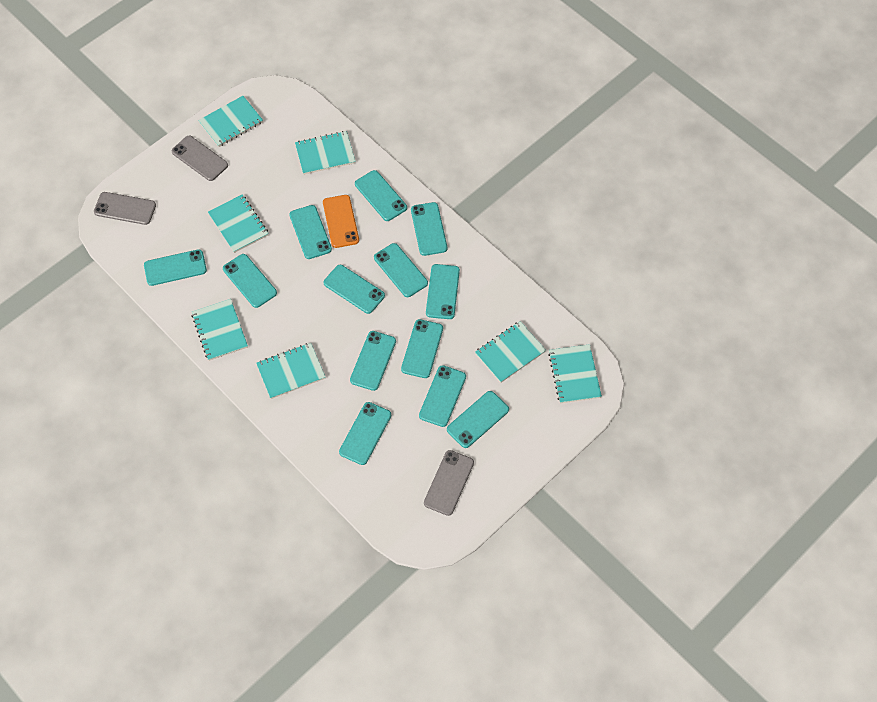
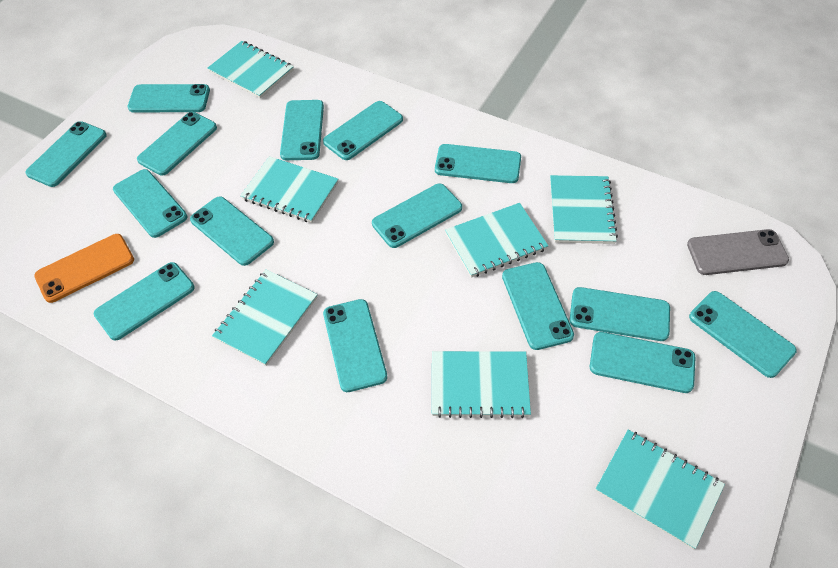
grey phone: 3 -> 1
turquoise phone: 13 -> 15

